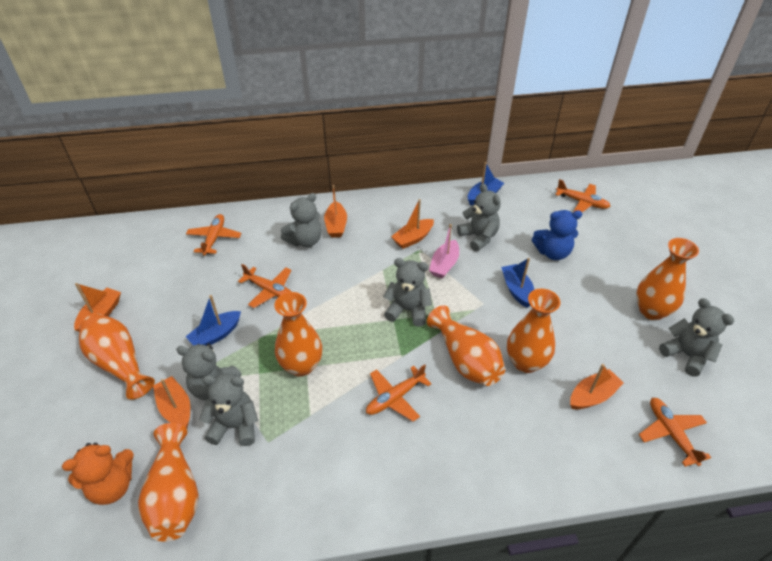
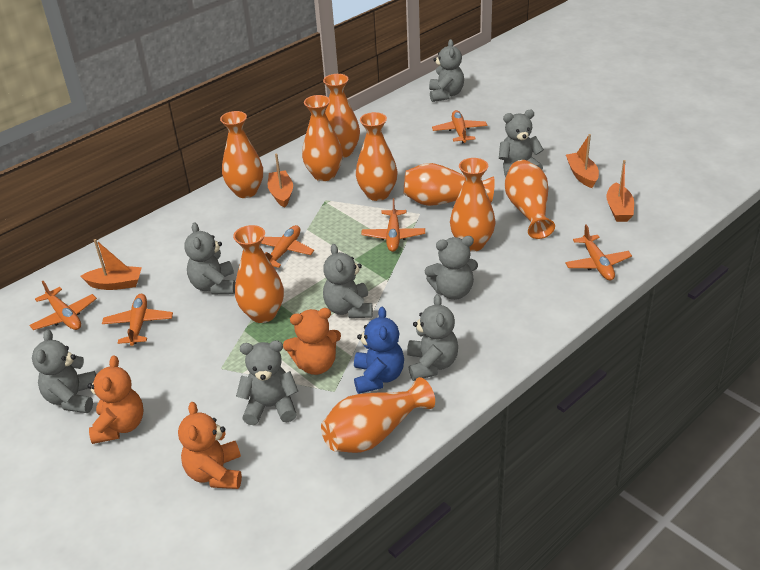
blue boat: 3 -> 0
grey teddy bear: 6 -> 8
orange boat: 5 -> 4
orange plane: 5 -> 6
orange teddy bear: 1 -> 3
orange vase: 6 -> 9
pink boat: 1 -> 0

